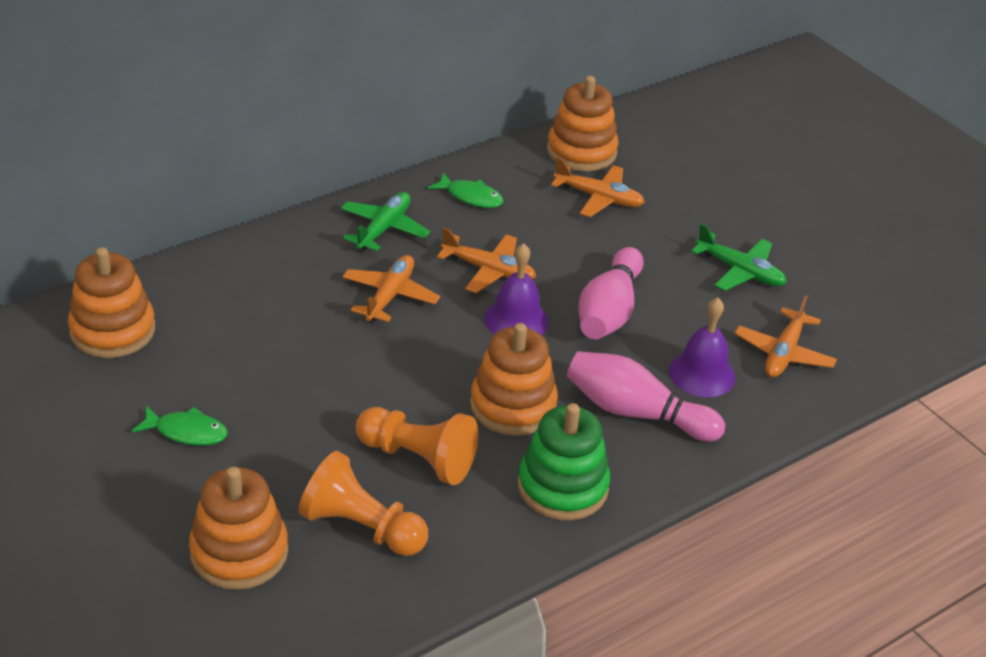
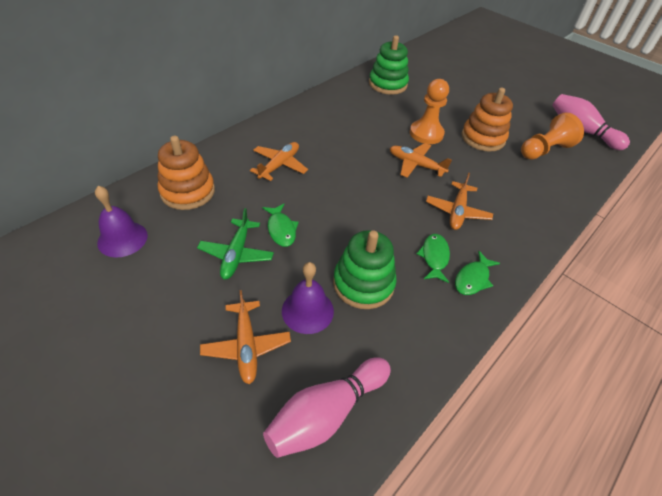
green fish: 2 -> 3
green plane: 2 -> 1
green stacking toy: 1 -> 2
orange stacking toy: 4 -> 2

